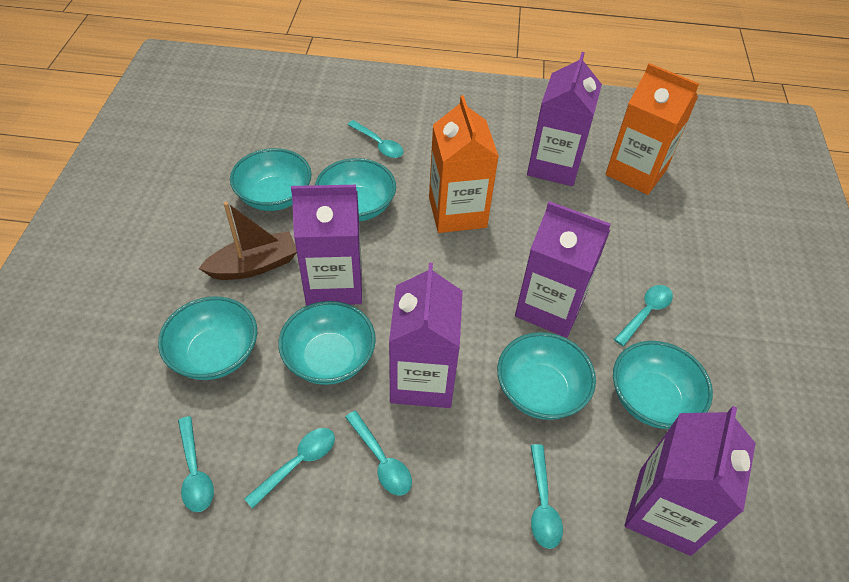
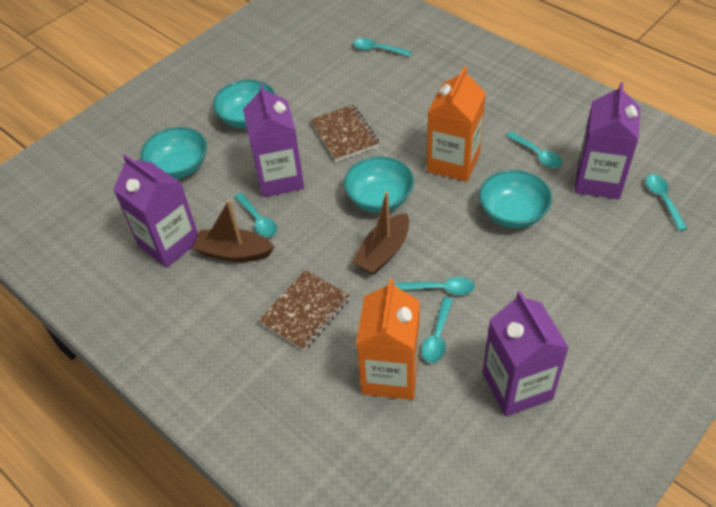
brown boat: 1 -> 2
brown notebook: 0 -> 2
purple carton: 5 -> 4
turquoise bowl: 6 -> 4

